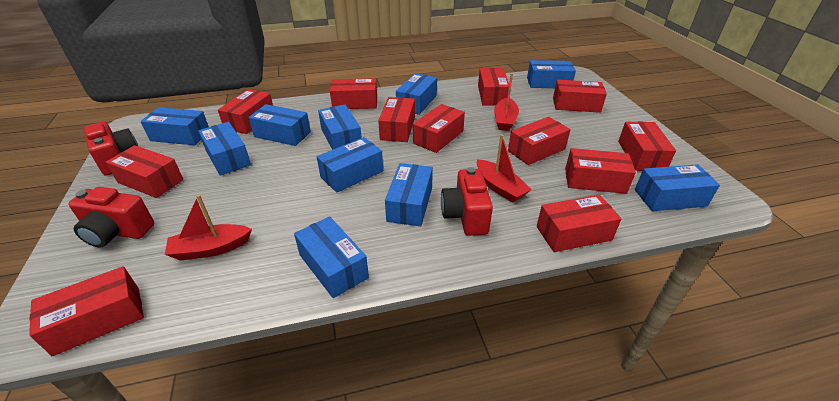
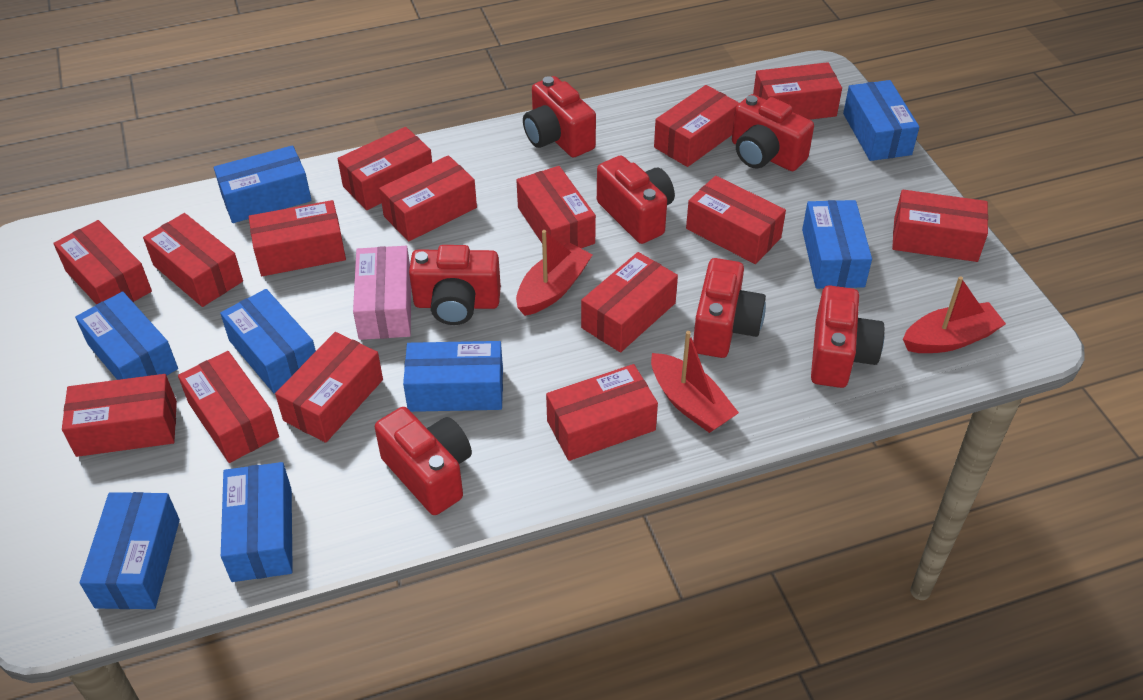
blue box: 10 -> 8
pink box: 0 -> 1
red box: 12 -> 15
red camera: 3 -> 7

